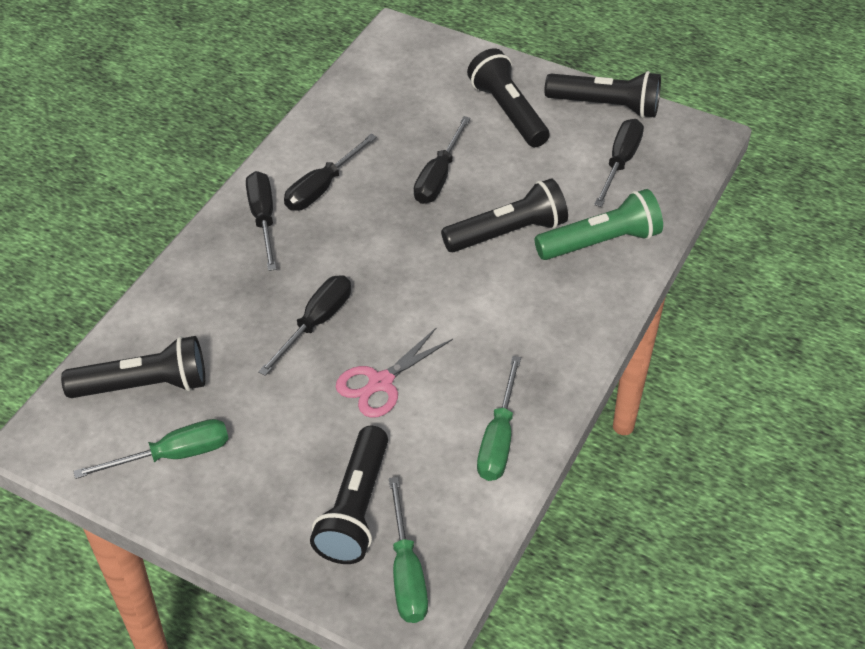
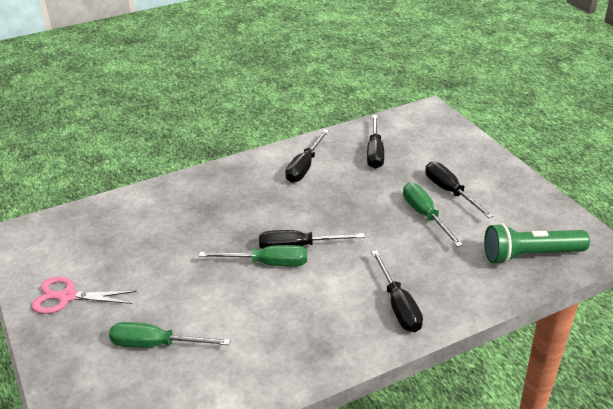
black flashlight: 5 -> 0

